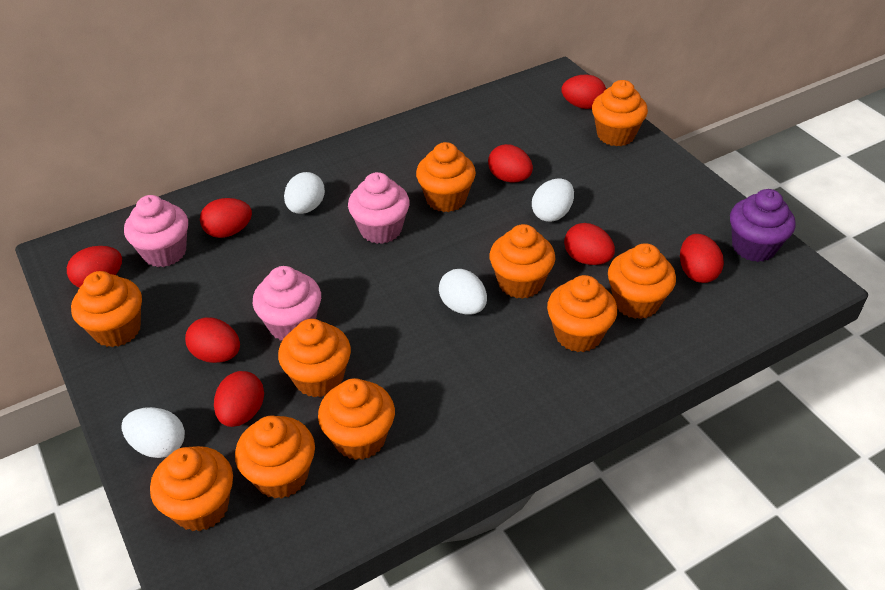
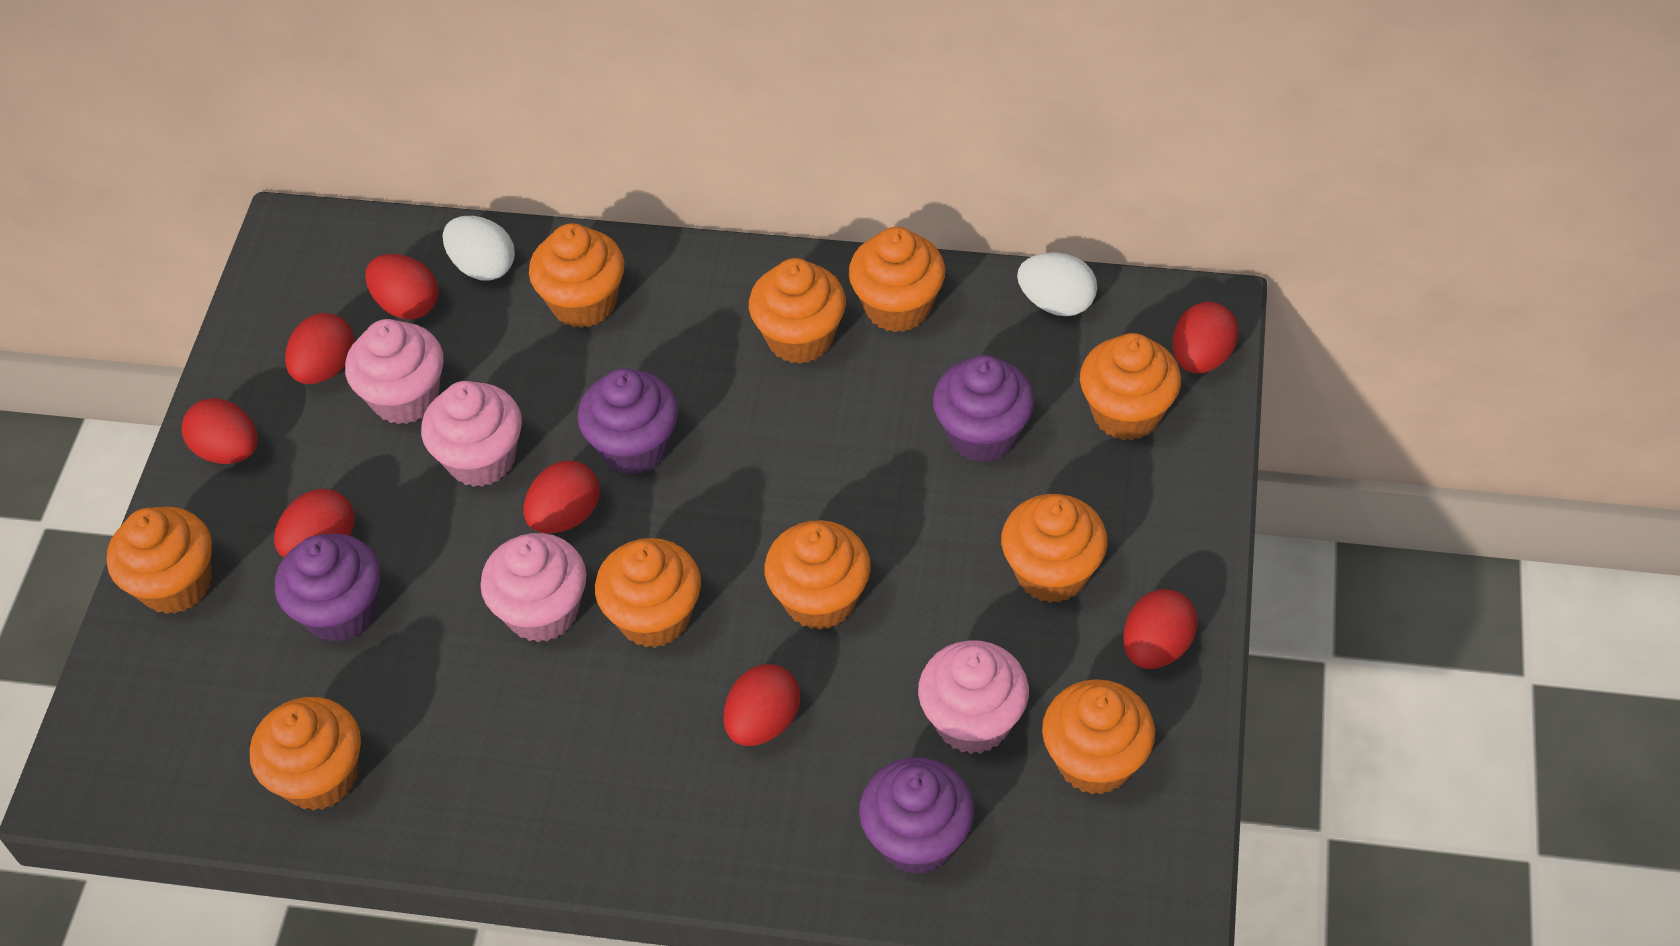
pink cupcake: 3 -> 4
purple cupcake: 1 -> 4
white egg: 4 -> 2

